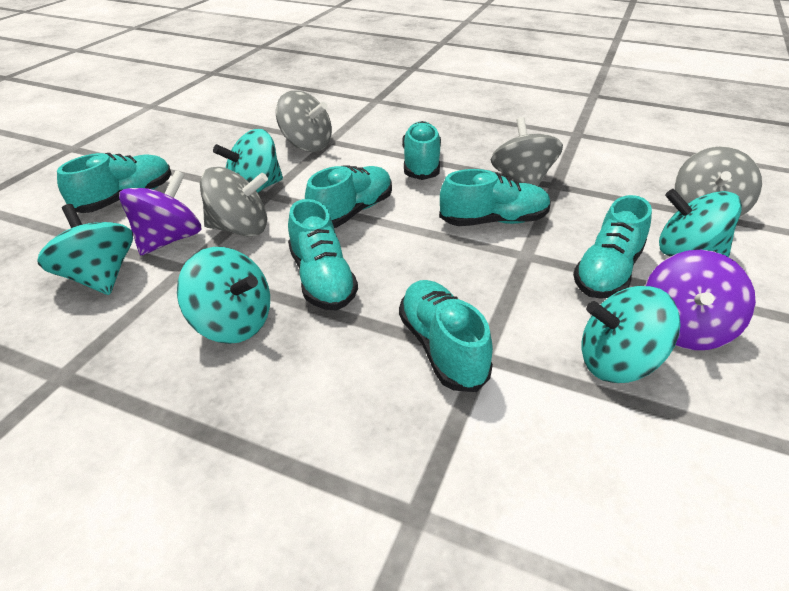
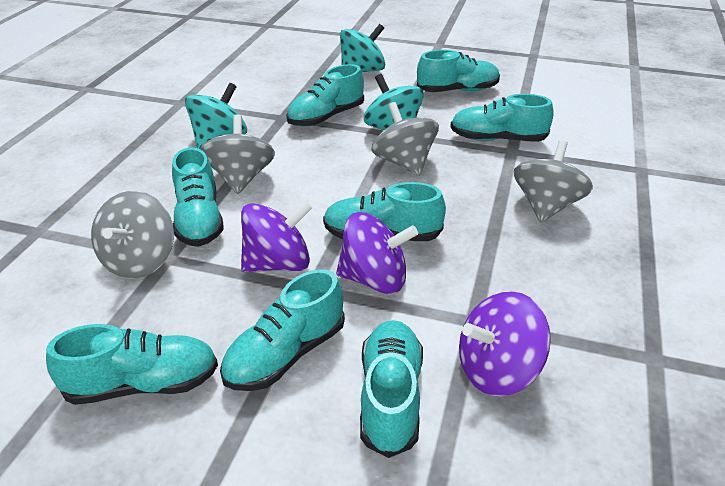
purple spinning top: 2 -> 3
turquoise shoe: 7 -> 8
turquoise spinning top: 5 -> 3

